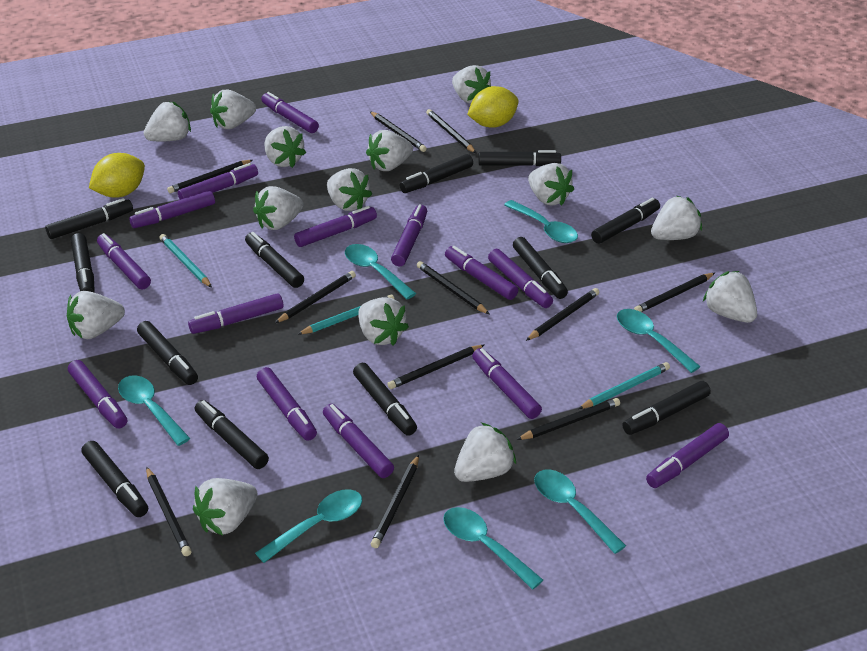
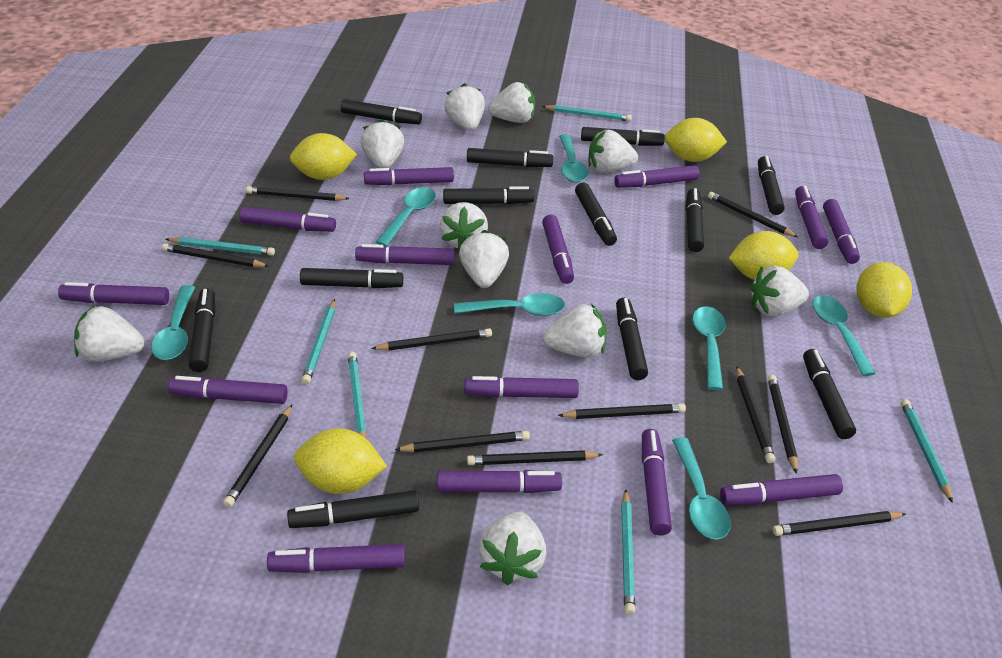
turquoise pencil: 3 -> 6
white strawberry: 14 -> 10
yellow lemon: 2 -> 5

